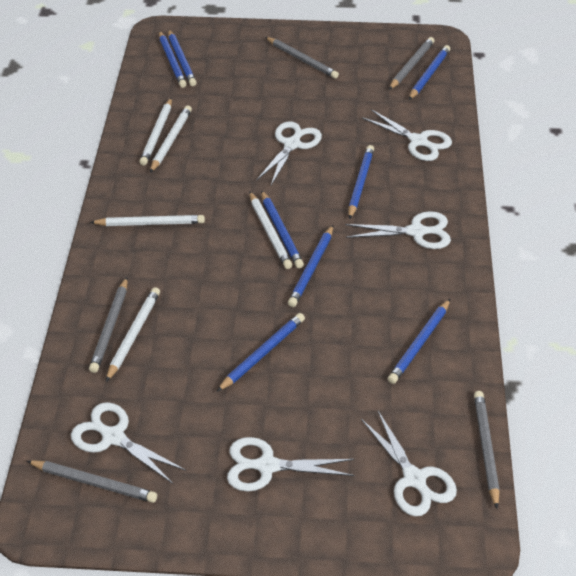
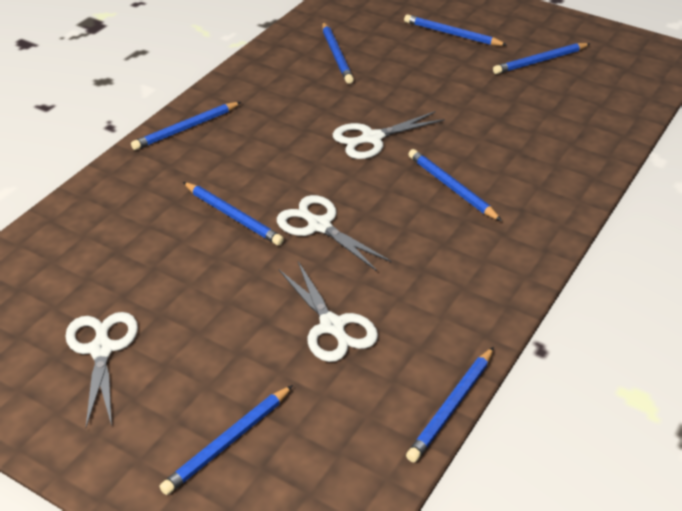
grey pencil: 5 -> 0
white pencil: 5 -> 0
white scissors: 6 -> 4

